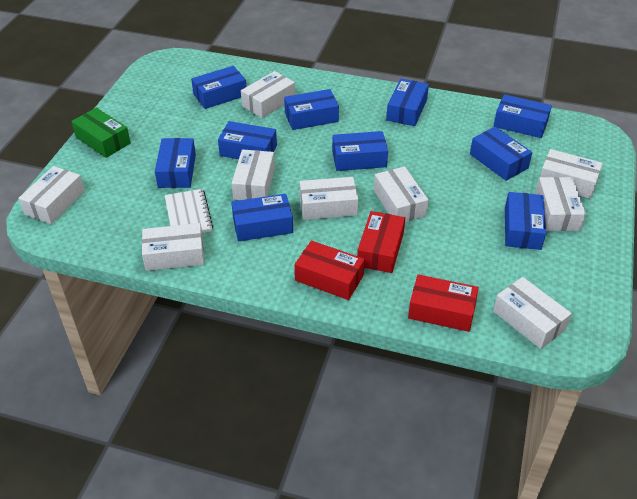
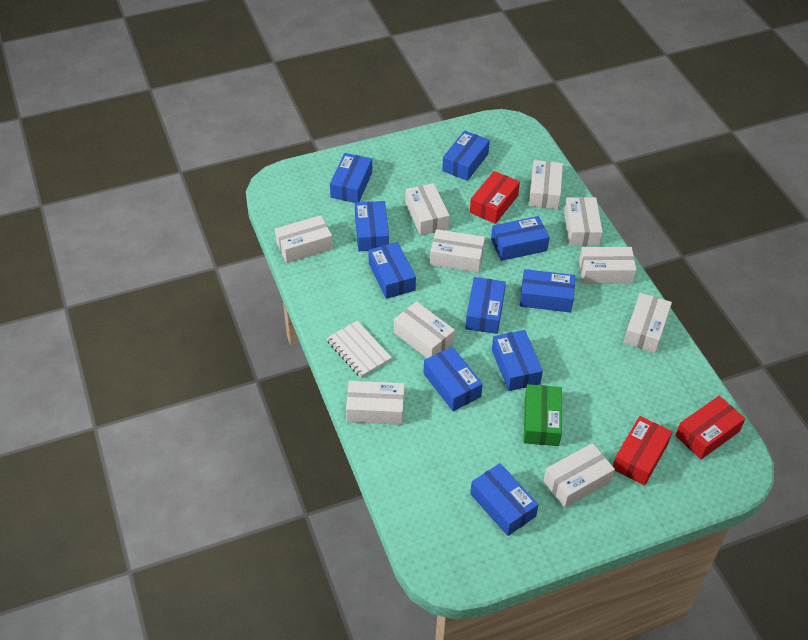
white box: 9 -> 10

